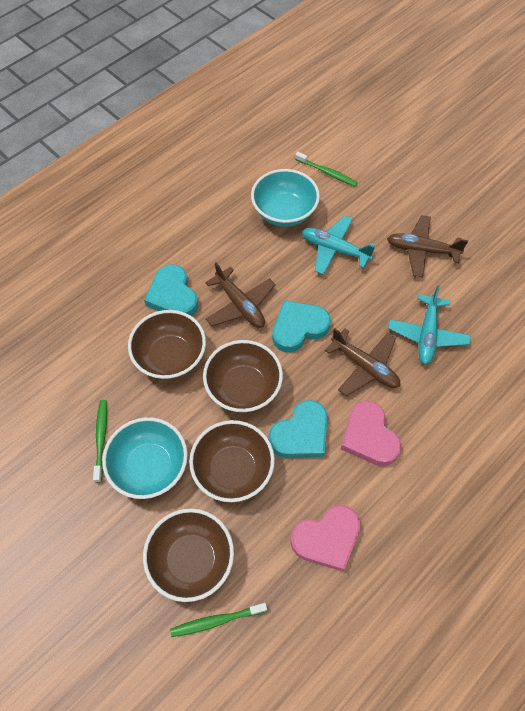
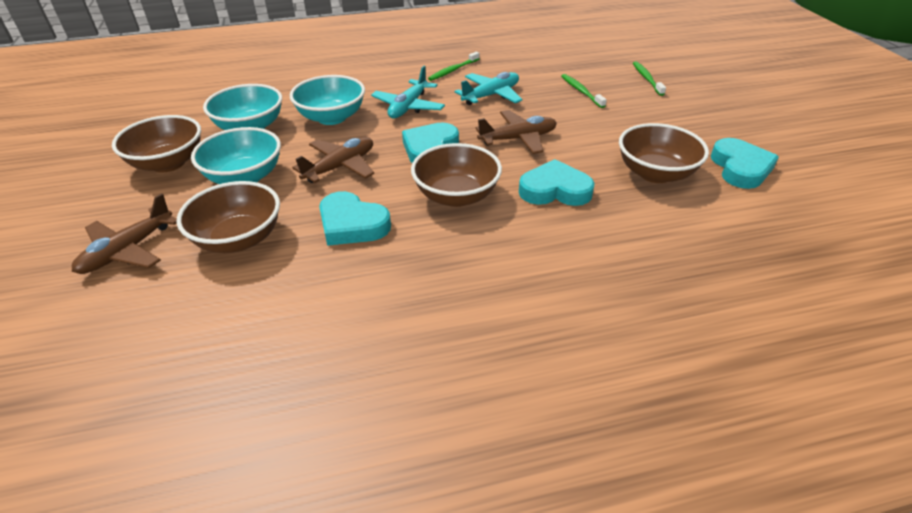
pink heart: 2 -> 0
turquoise bowl: 2 -> 3
turquoise heart: 3 -> 4

